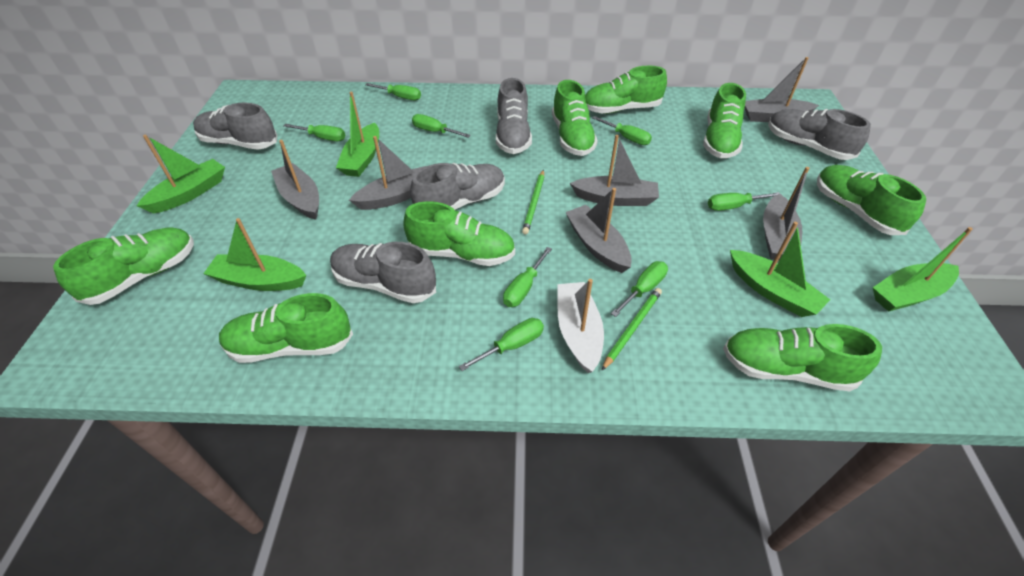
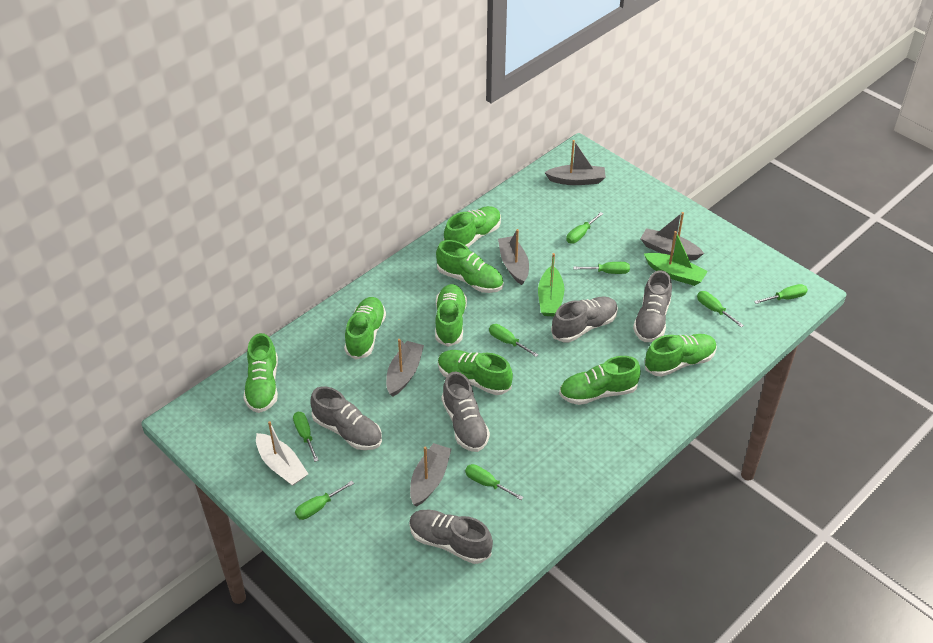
green boat: 5 -> 2
green pencil: 2 -> 0
grey boat: 6 -> 5

